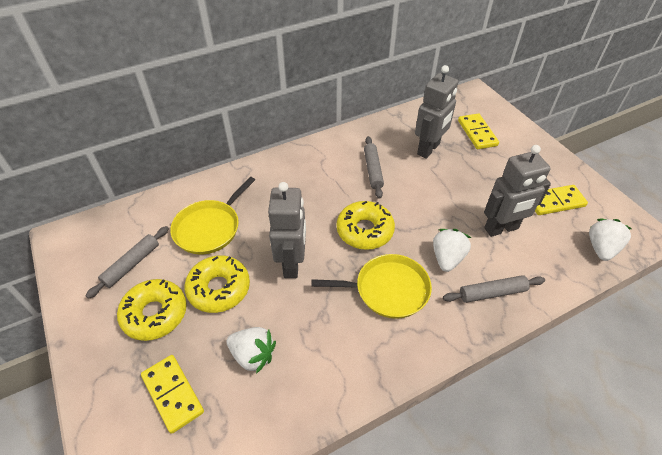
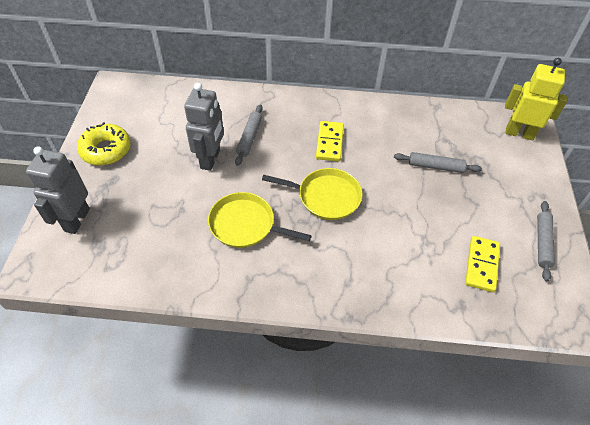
grey robot: 3 -> 2
white strawberry: 3 -> 0
yellow domino: 3 -> 2
yellow donut: 3 -> 1
yellow robot: 0 -> 1

